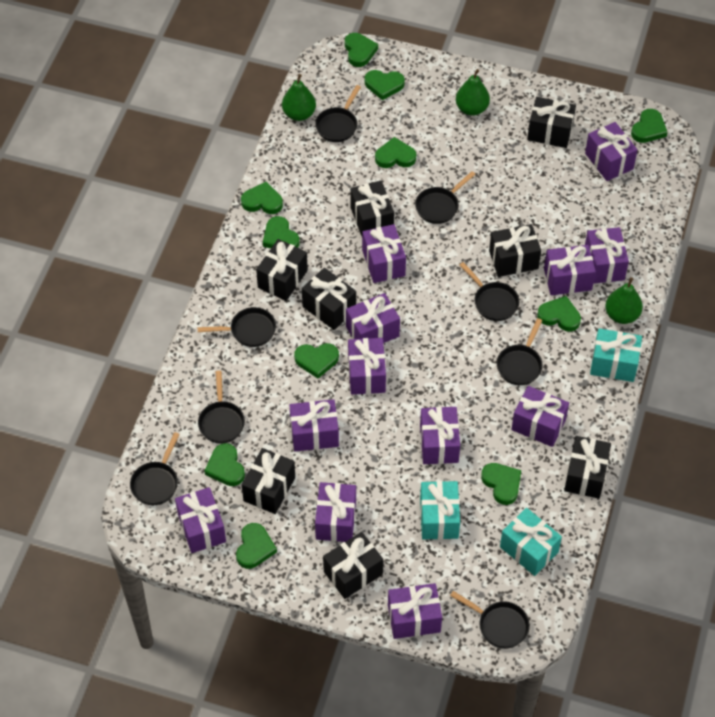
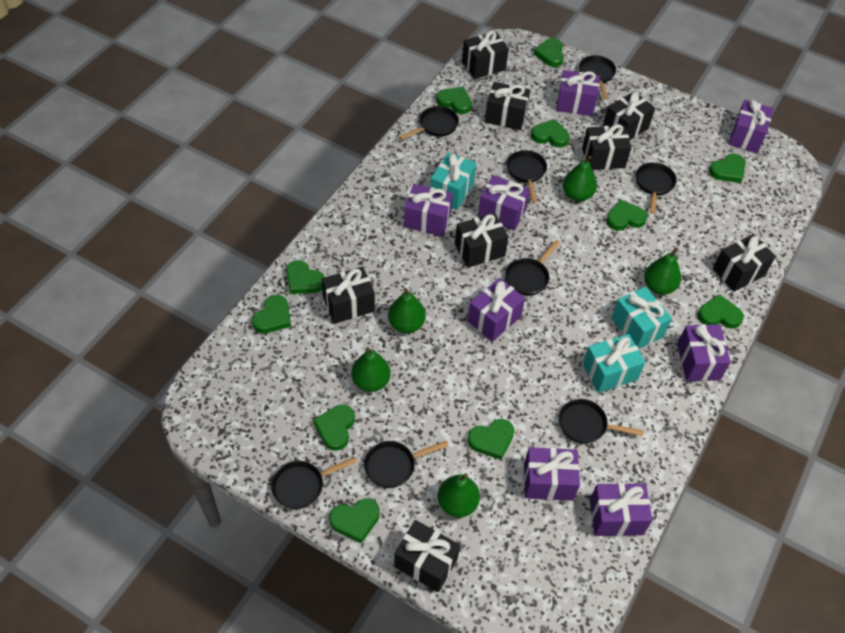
green pear: 3 -> 5
purple gift: 12 -> 8

